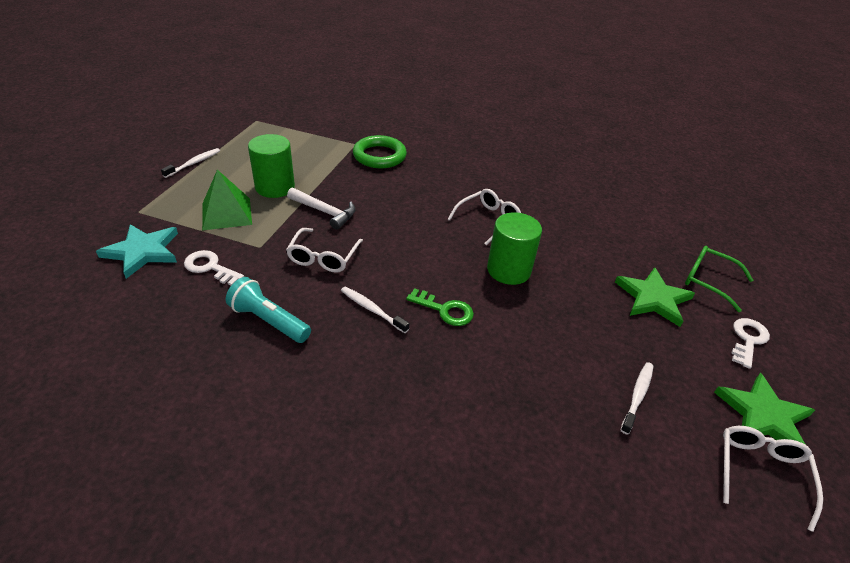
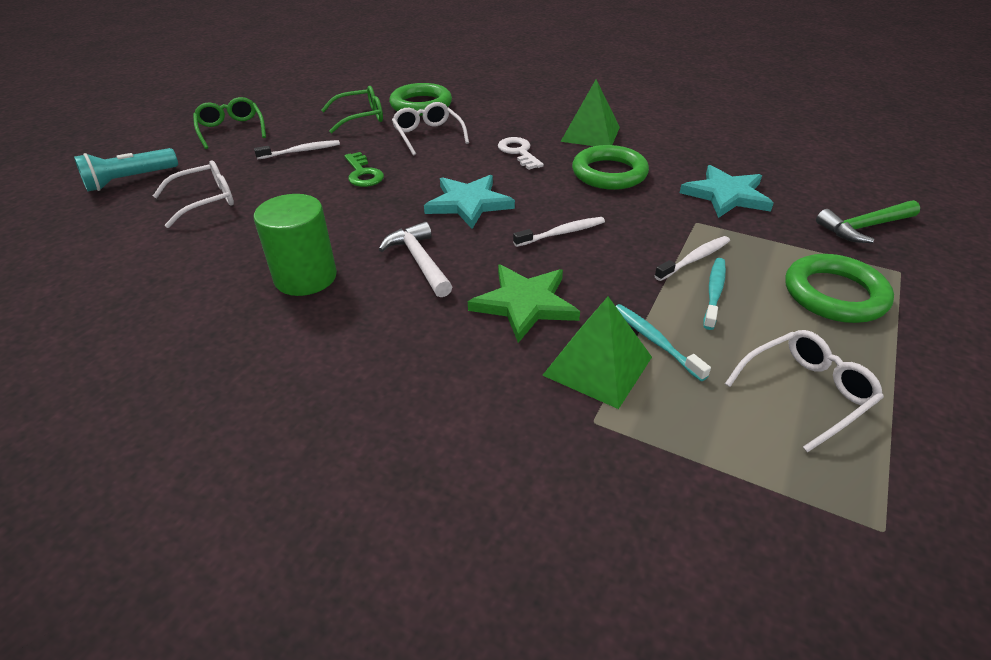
green cylinder: 2 -> 1
green glasses: 1 -> 2
green hammer: 0 -> 1
green pyramid: 1 -> 2
green ring: 1 -> 3
green star: 2 -> 1
turquoise star: 1 -> 2
turquoise toothbrush: 0 -> 2
white key: 2 -> 1

